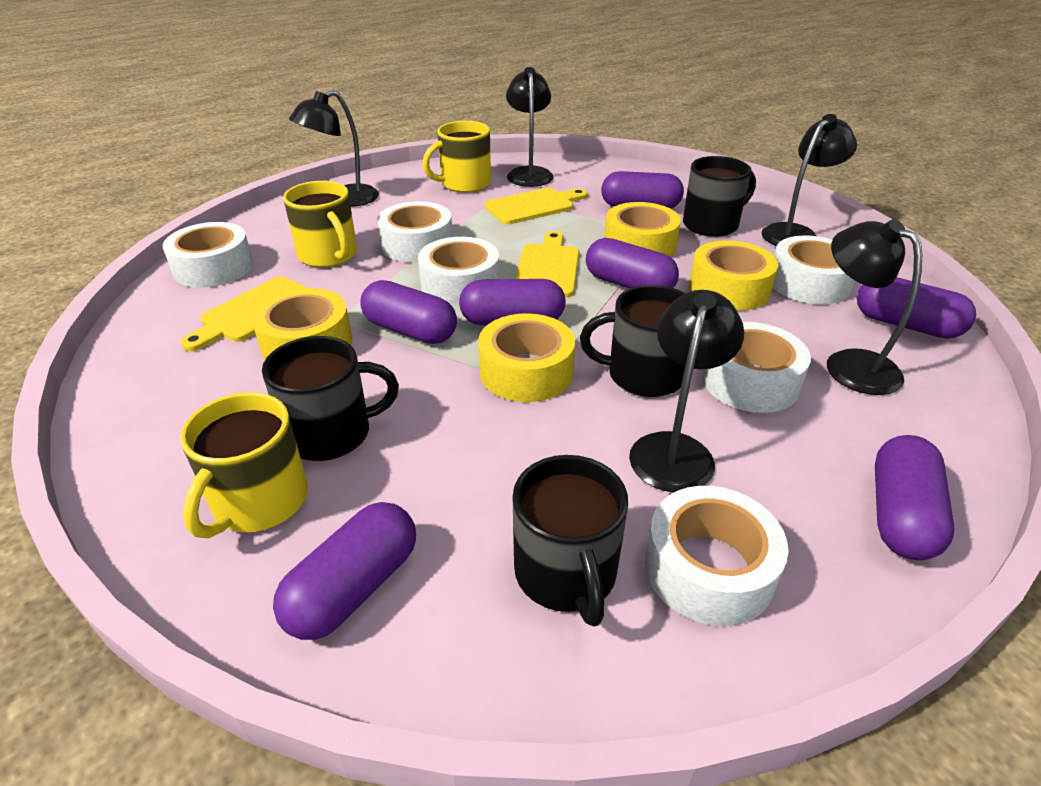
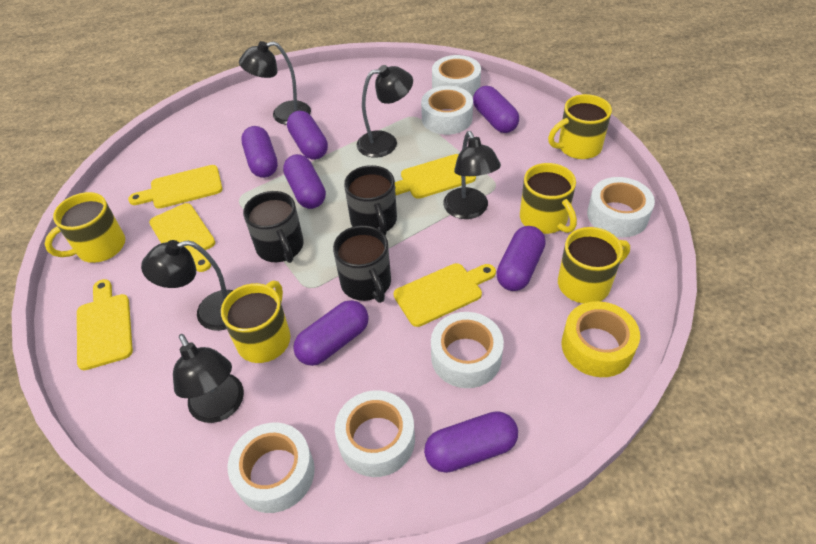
black mug: 4 -> 3
yellow cutting board: 3 -> 5
yellow mug: 3 -> 5
yellow tape: 4 -> 1

